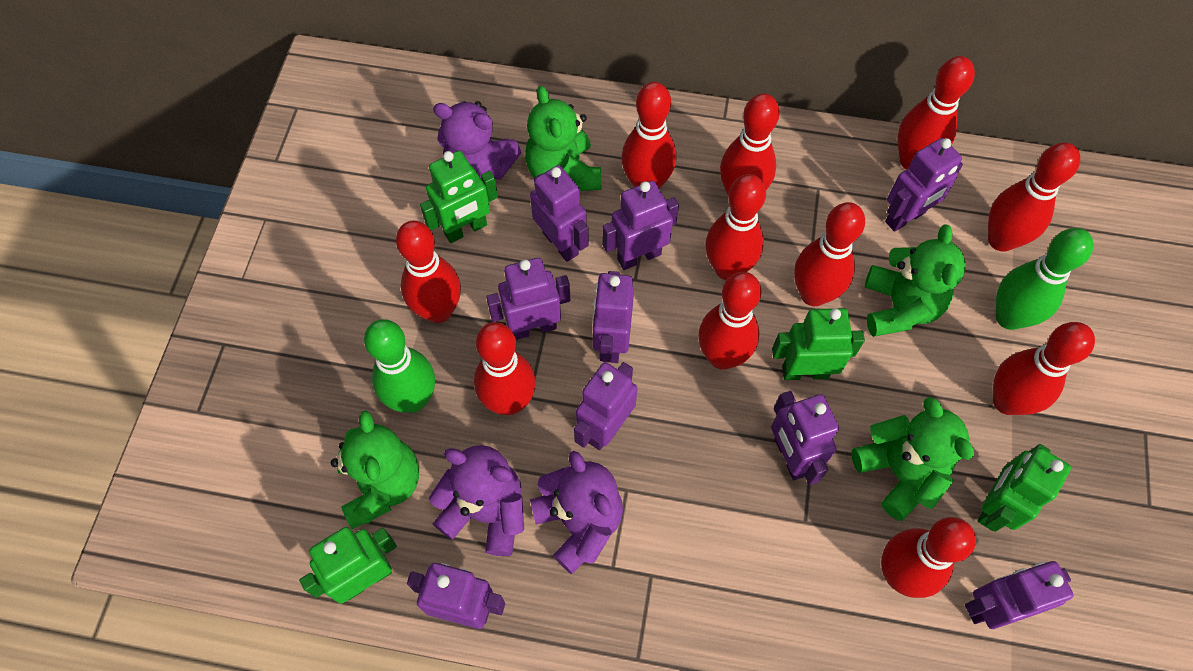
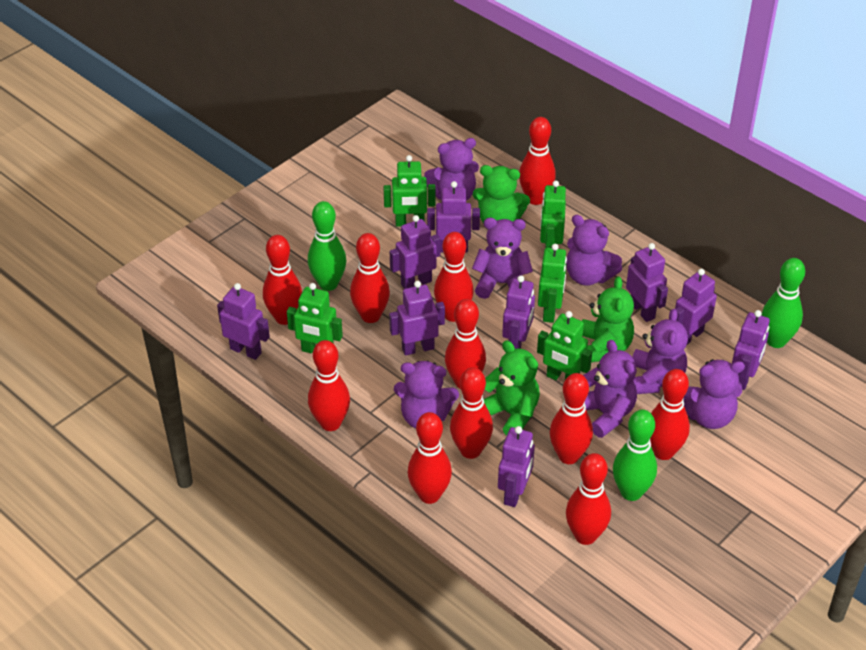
green bowling pin: 2 -> 3
green robot: 4 -> 5
green teddy bear: 4 -> 3
purple teddy bear: 3 -> 7

